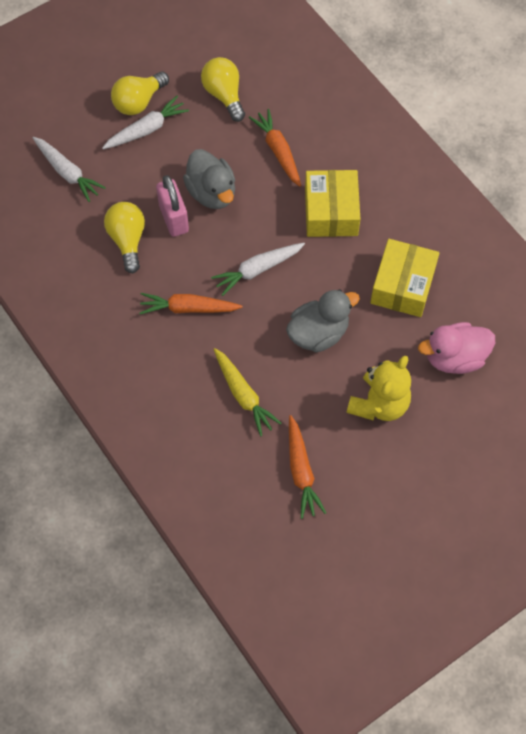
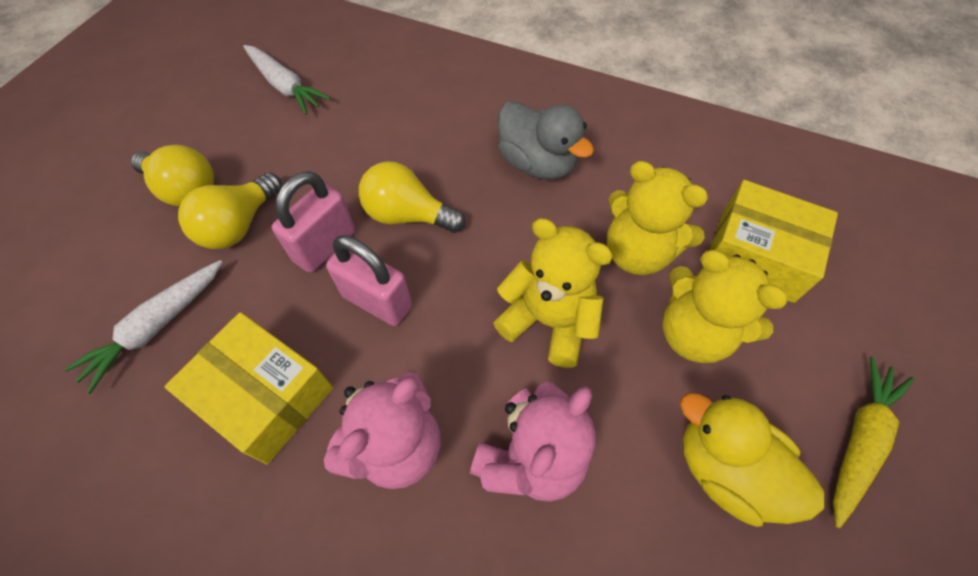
grey duck: 2 -> 1
orange carrot: 3 -> 0
pink duck: 1 -> 0
pink padlock: 1 -> 2
pink teddy bear: 0 -> 2
white carrot: 3 -> 2
yellow duck: 0 -> 1
yellow teddy bear: 1 -> 3

